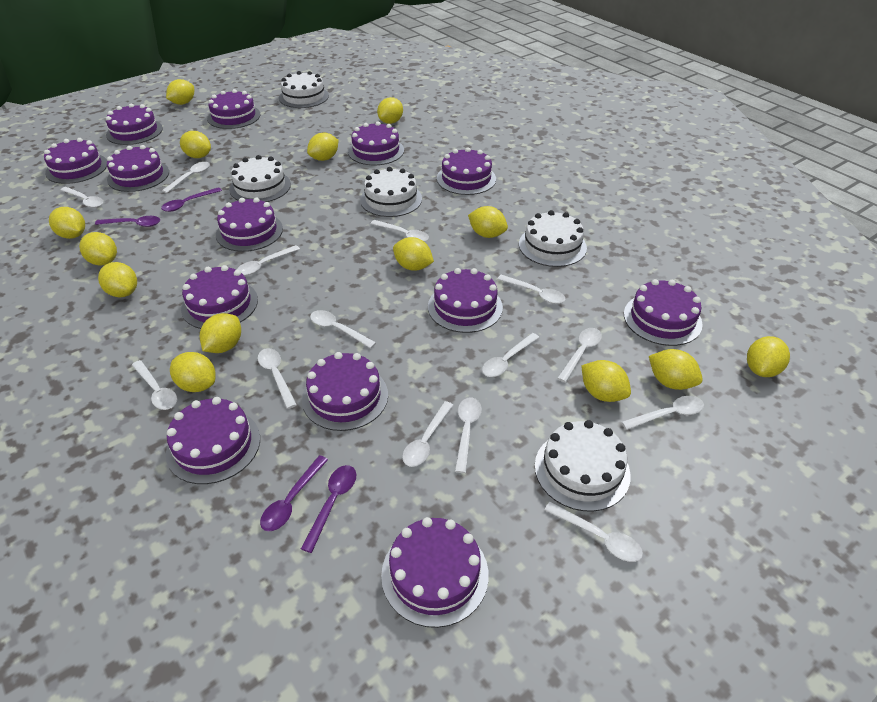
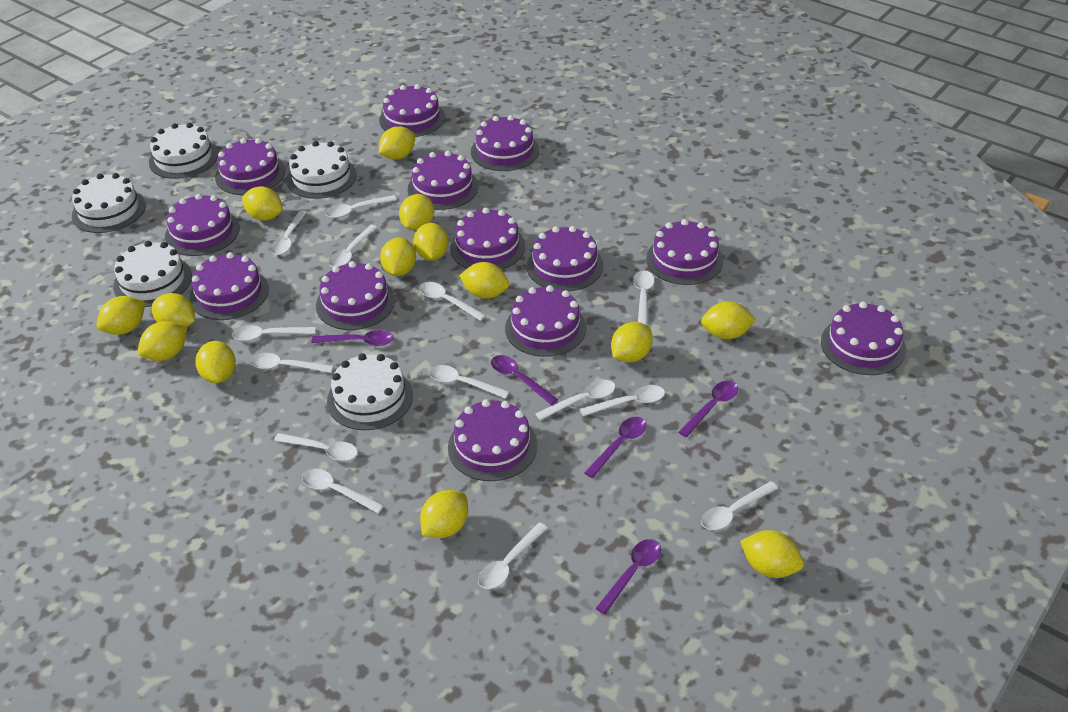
purple spoon: 4 -> 5

